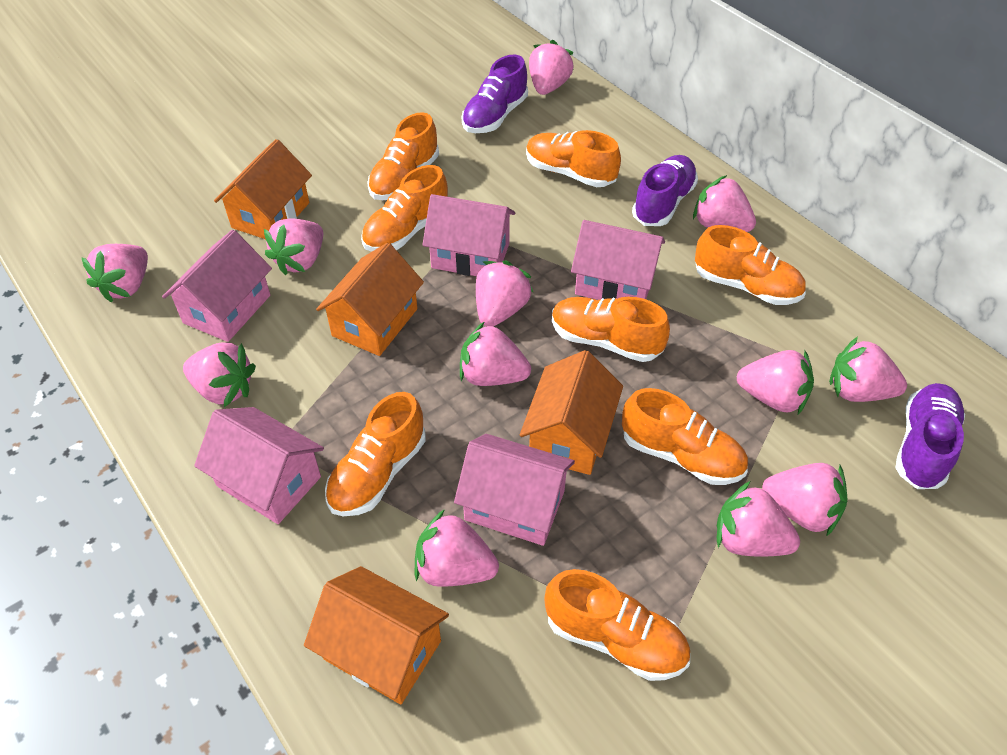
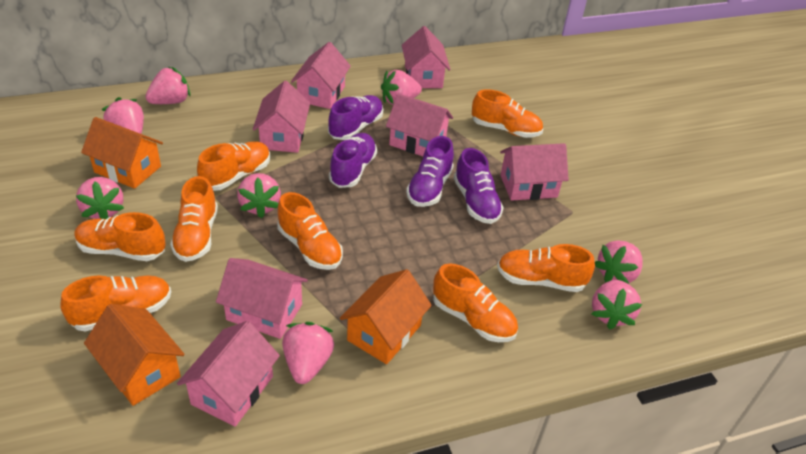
orange house: 4 -> 3
pink house: 5 -> 7
pink strawberry: 12 -> 8
purple shoe: 3 -> 4

